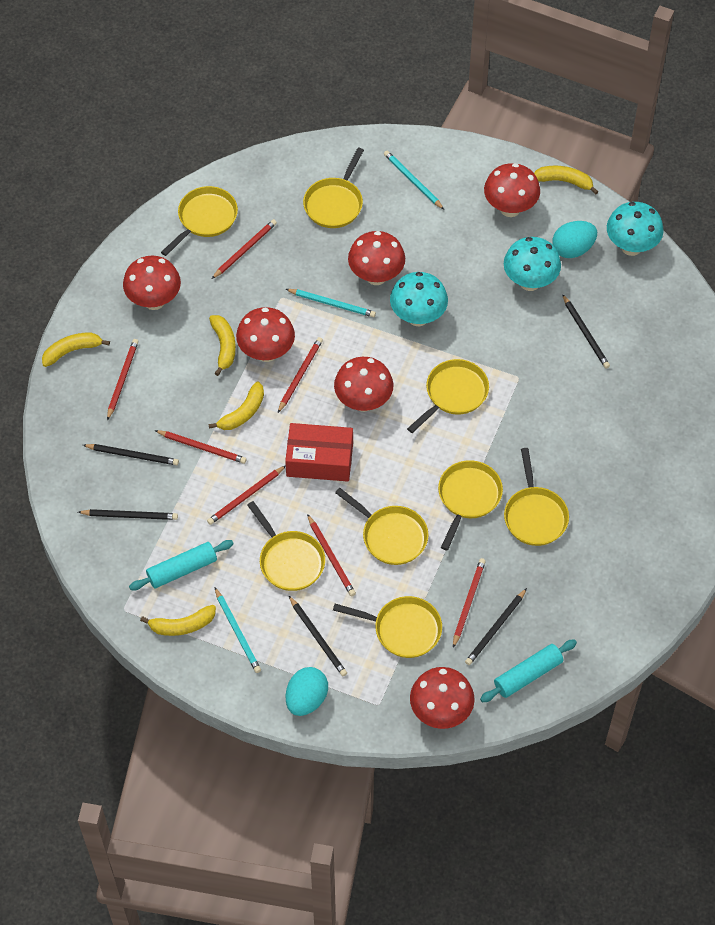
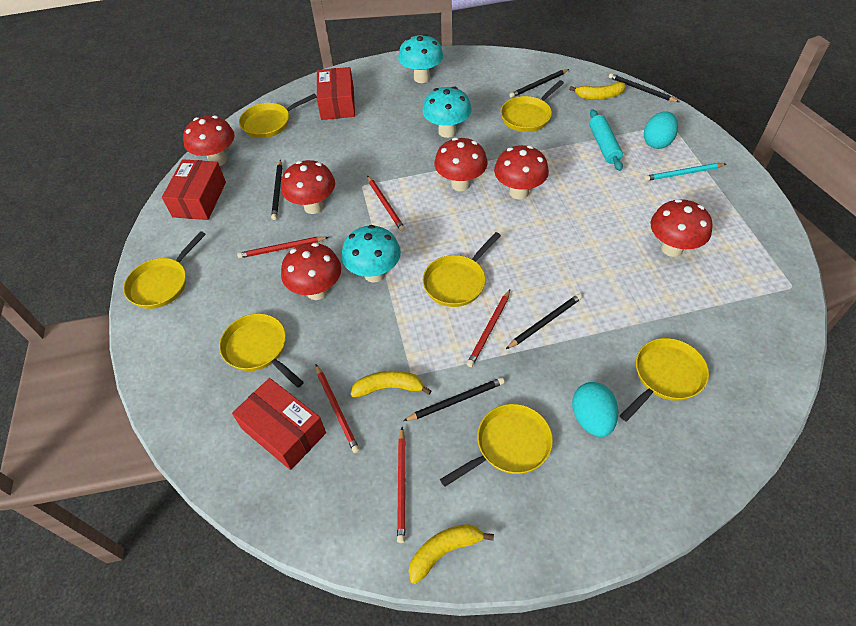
red box: 1 -> 3
red pencil: 7 -> 5
turquoise pencil: 3 -> 1
turquoise rolling pin: 2 -> 1
yellow banana: 5 -> 3
yellow pan: 8 -> 7

